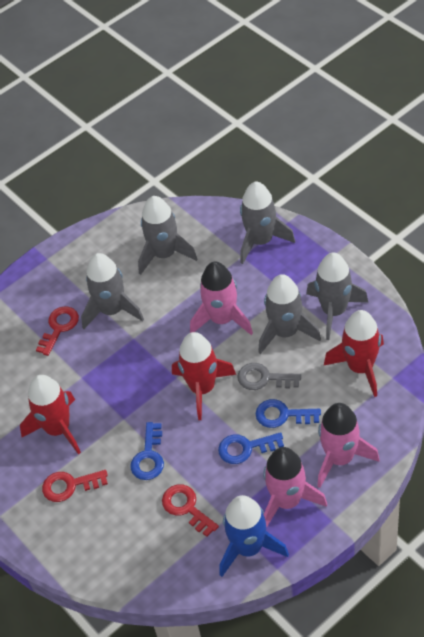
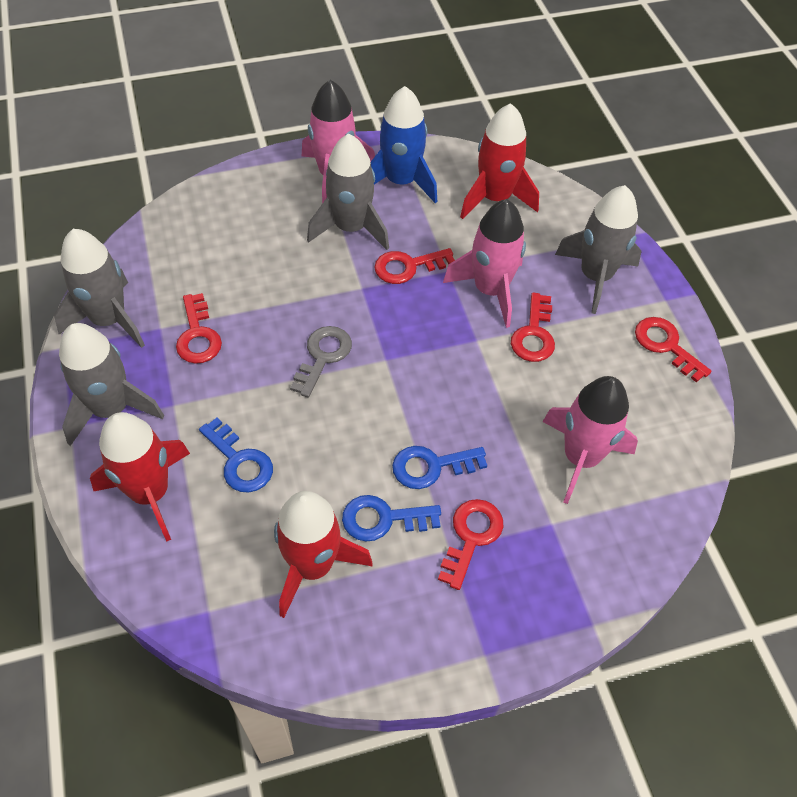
grey rocket: 5 -> 4
red key: 3 -> 5

